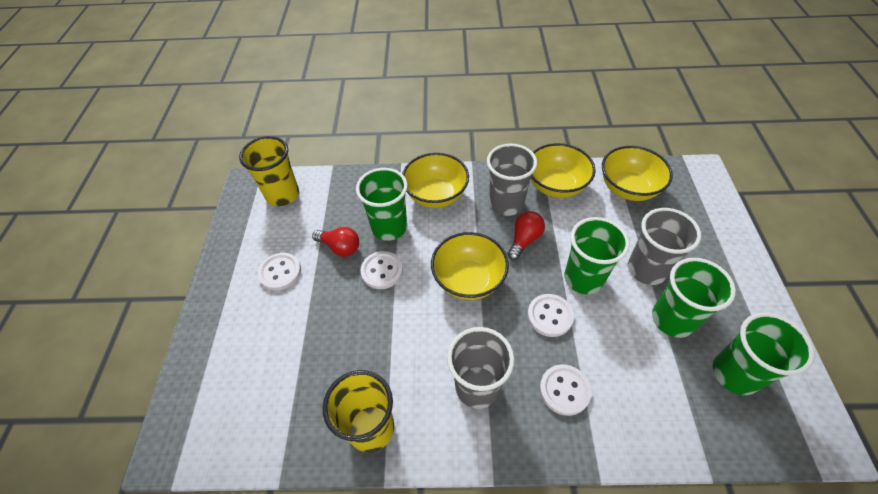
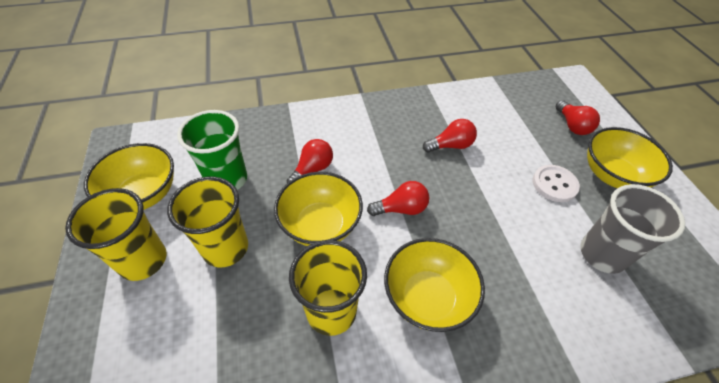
green cup: 4 -> 1
grey cup: 3 -> 1
red light bulb: 2 -> 4
white button: 4 -> 1
yellow cup: 2 -> 3

